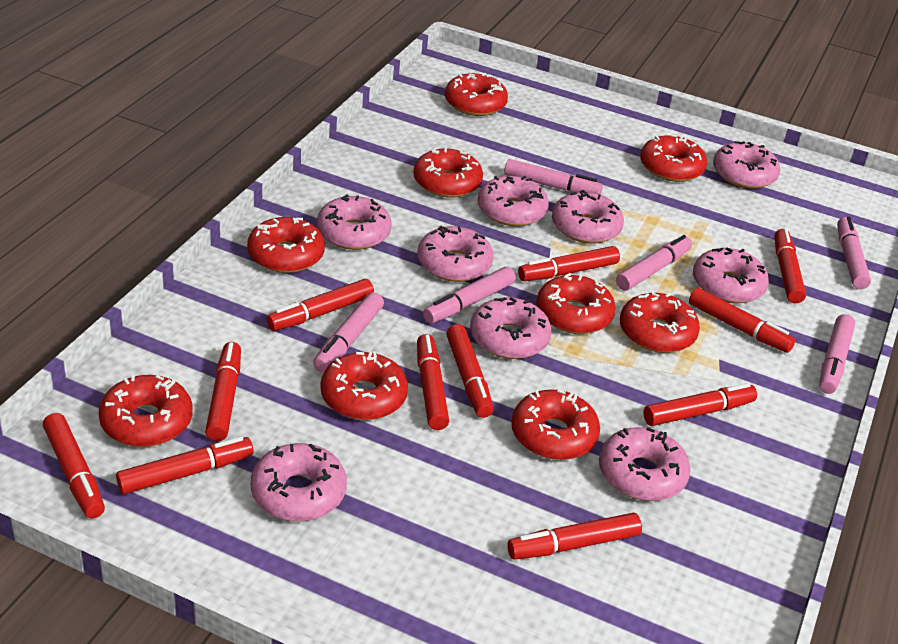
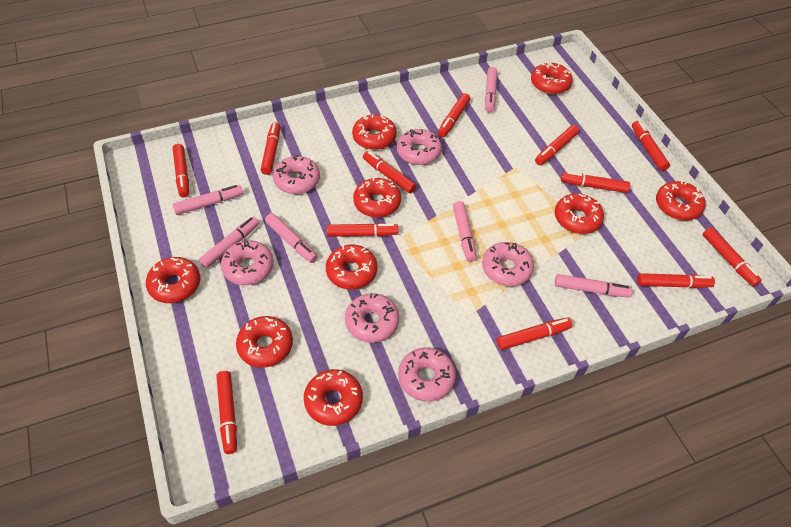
pink donut: 9 -> 6
red marker: 11 -> 12

